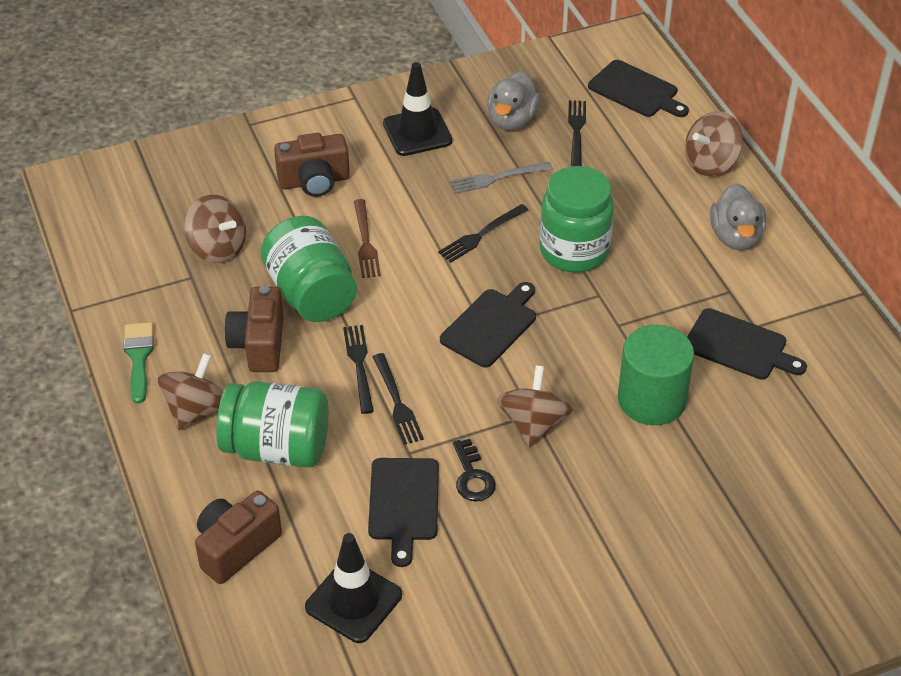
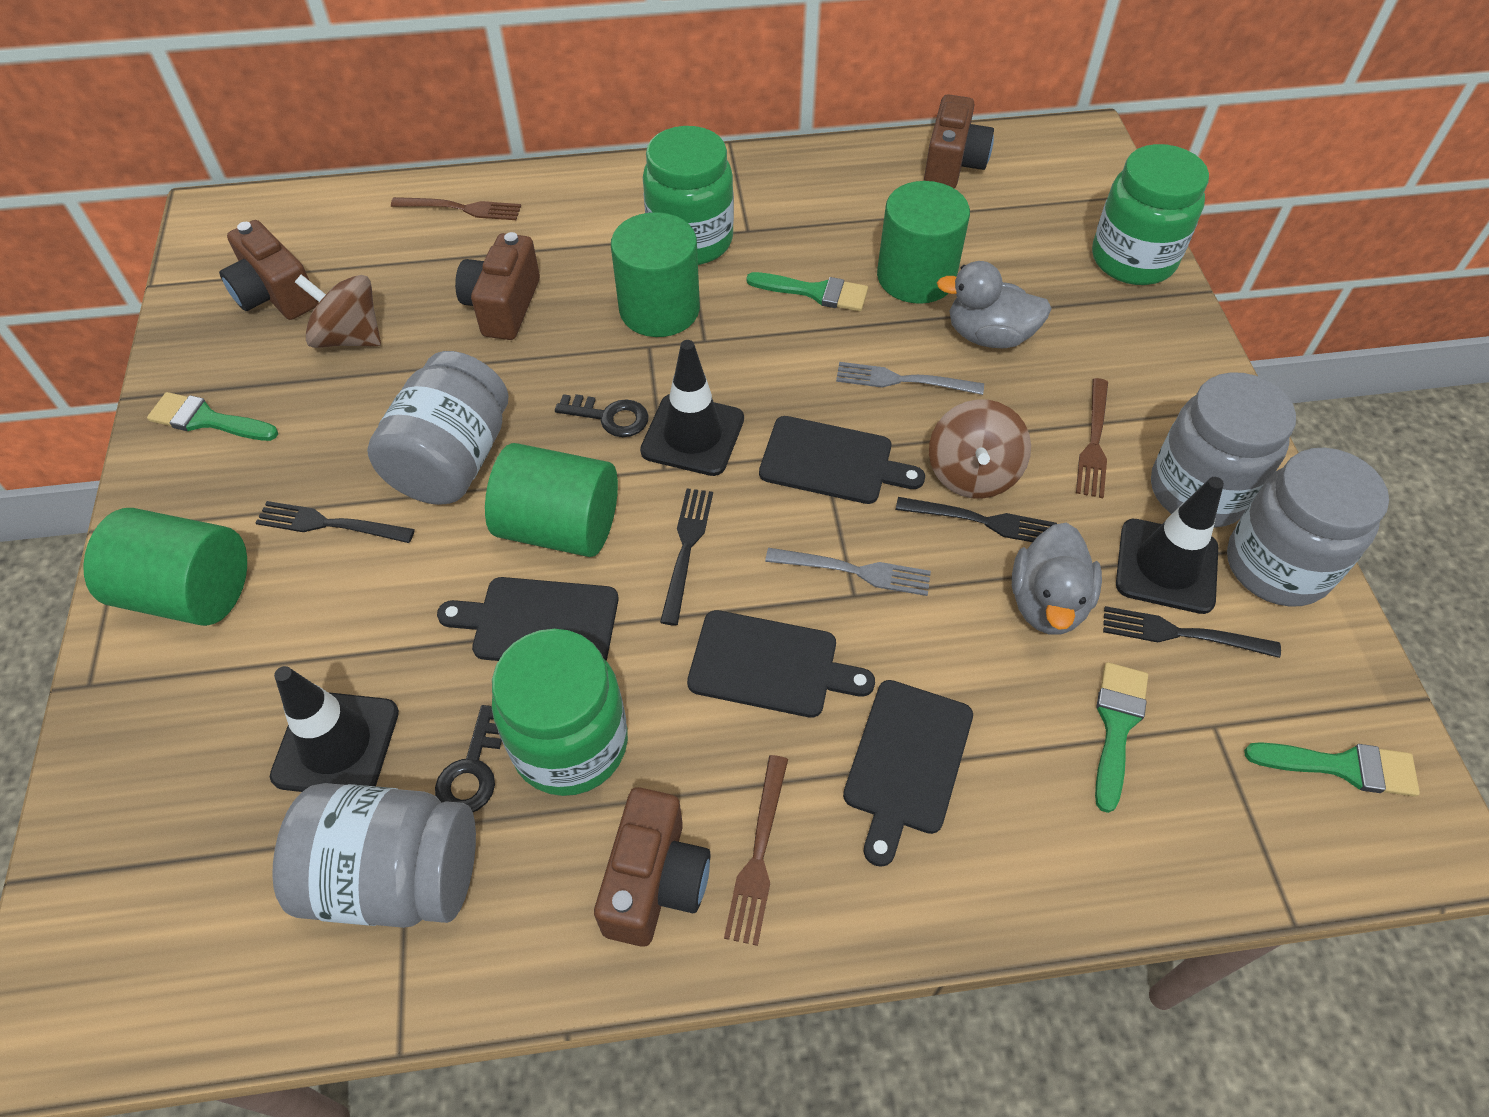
black key: 1 -> 2
black traffic cone: 2 -> 3
brown camera: 3 -> 4
brown fork: 1 -> 3
brown spinning top: 4 -> 2
green brush: 1 -> 4
green cylinder: 1 -> 4
grey fork: 1 -> 2
grey jar: 0 -> 4

